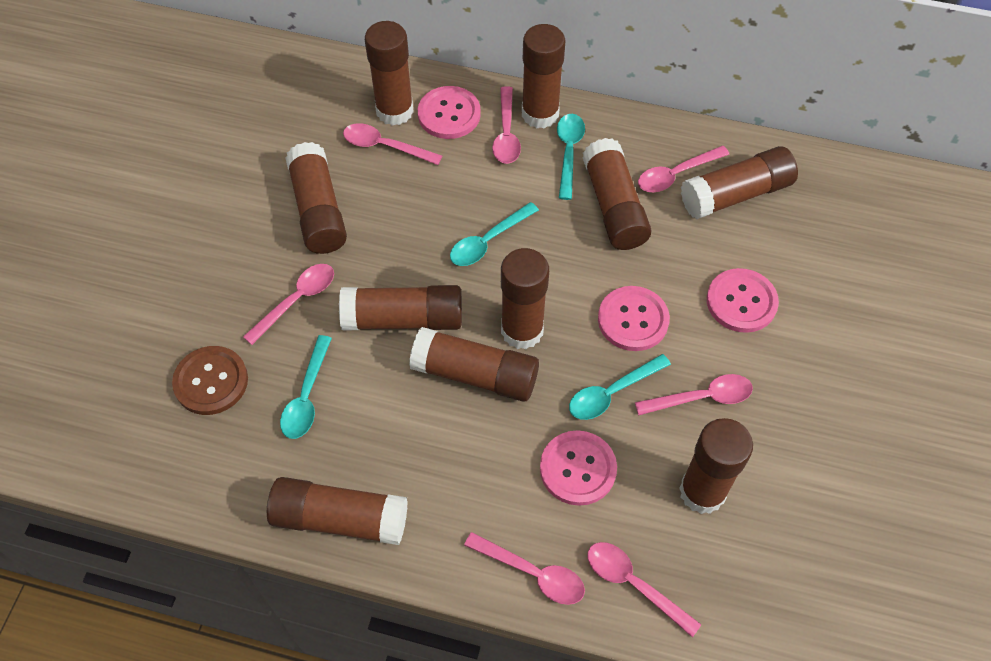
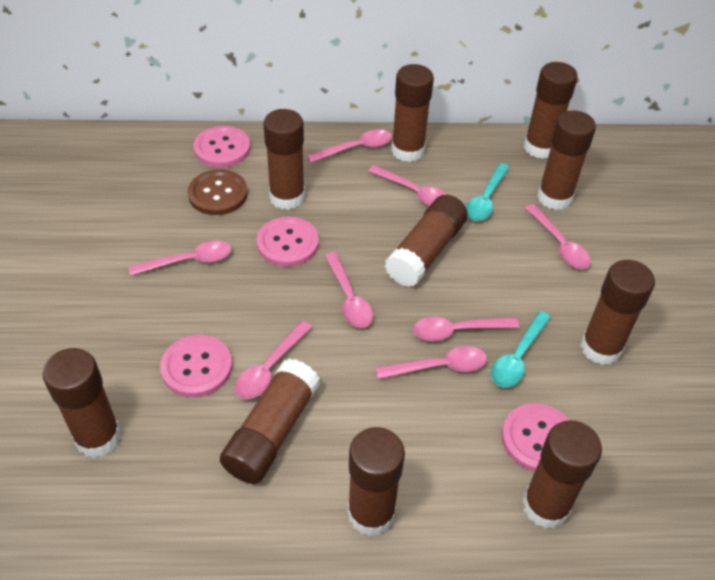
pink spoon: 7 -> 8
turquoise spoon: 4 -> 2

